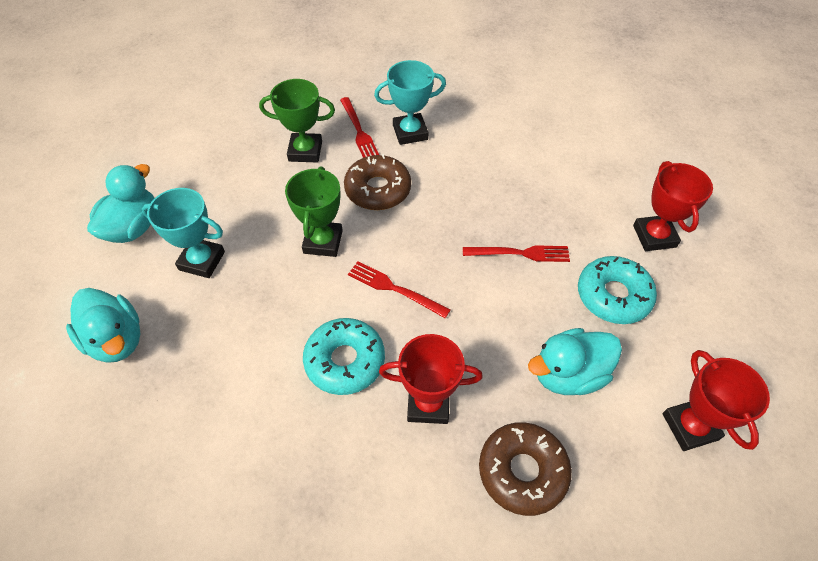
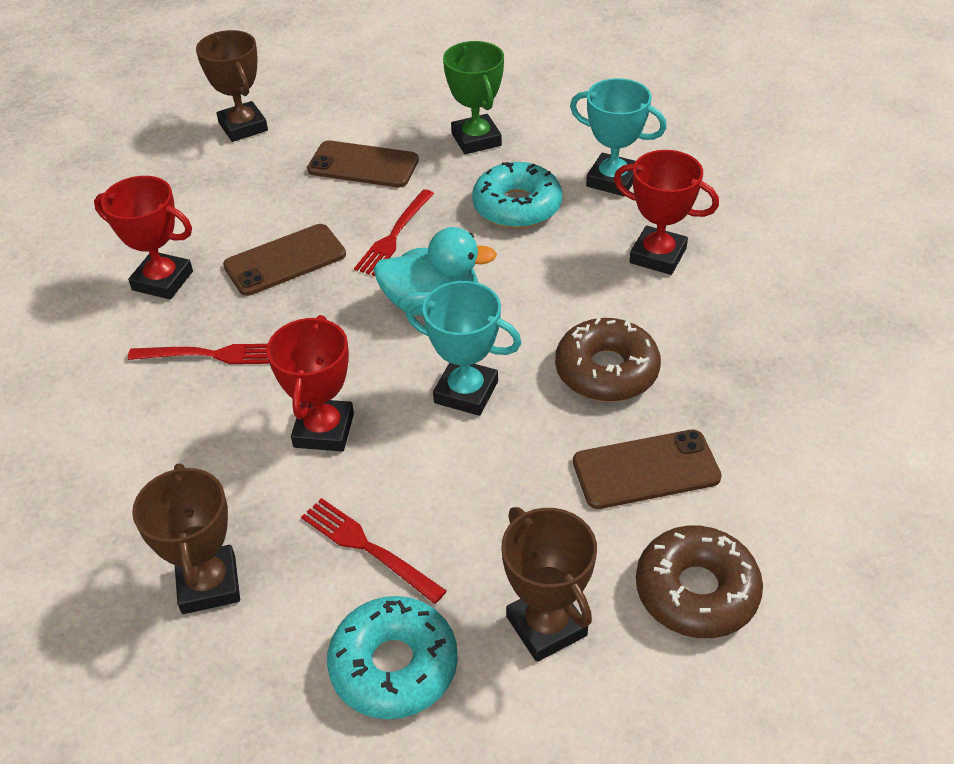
brown phone: 0 -> 3
brown trophy: 0 -> 3
green trophy: 2 -> 1
turquoise duck: 3 -> 1

